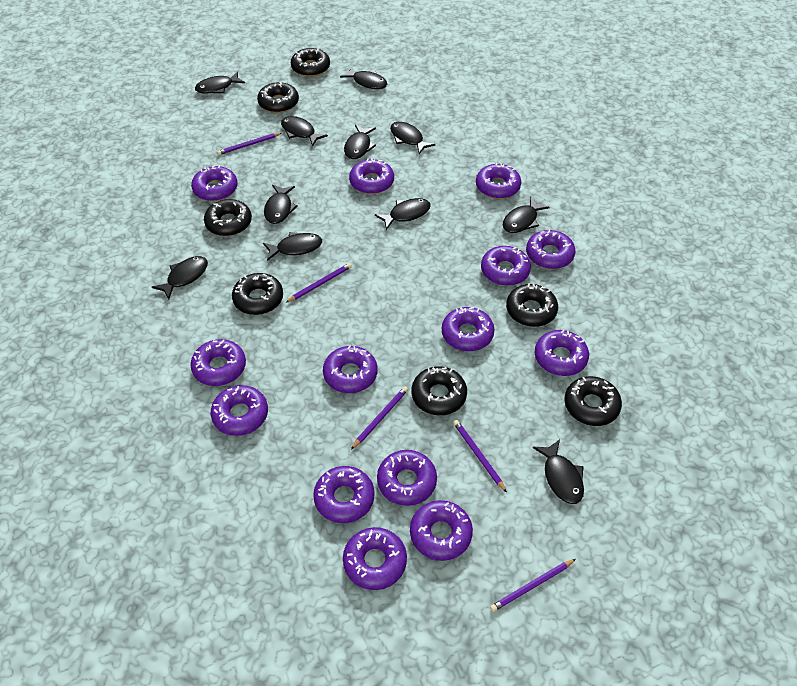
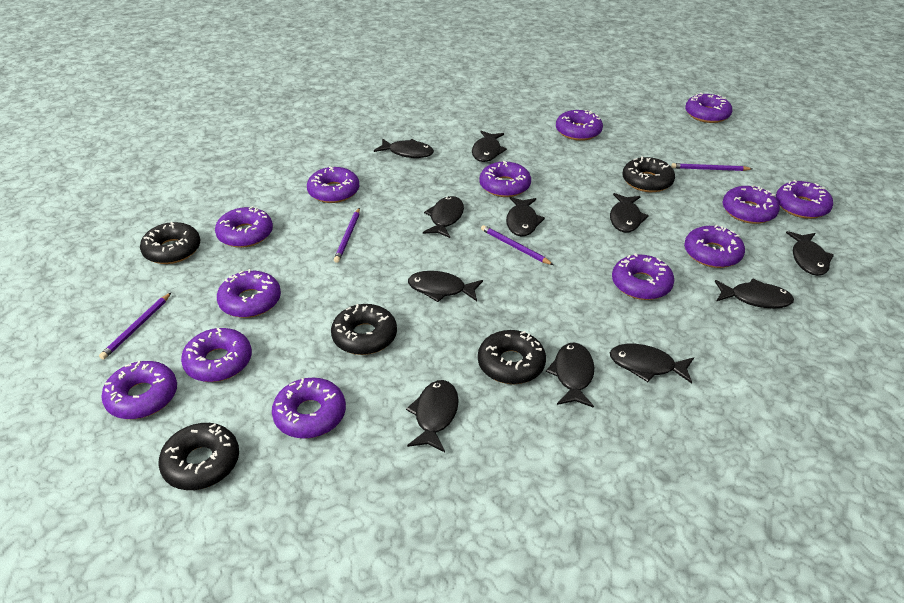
black donut: 7 -> 5
purple donut: 14 -> 13
purple pencil: 5 -> 4

